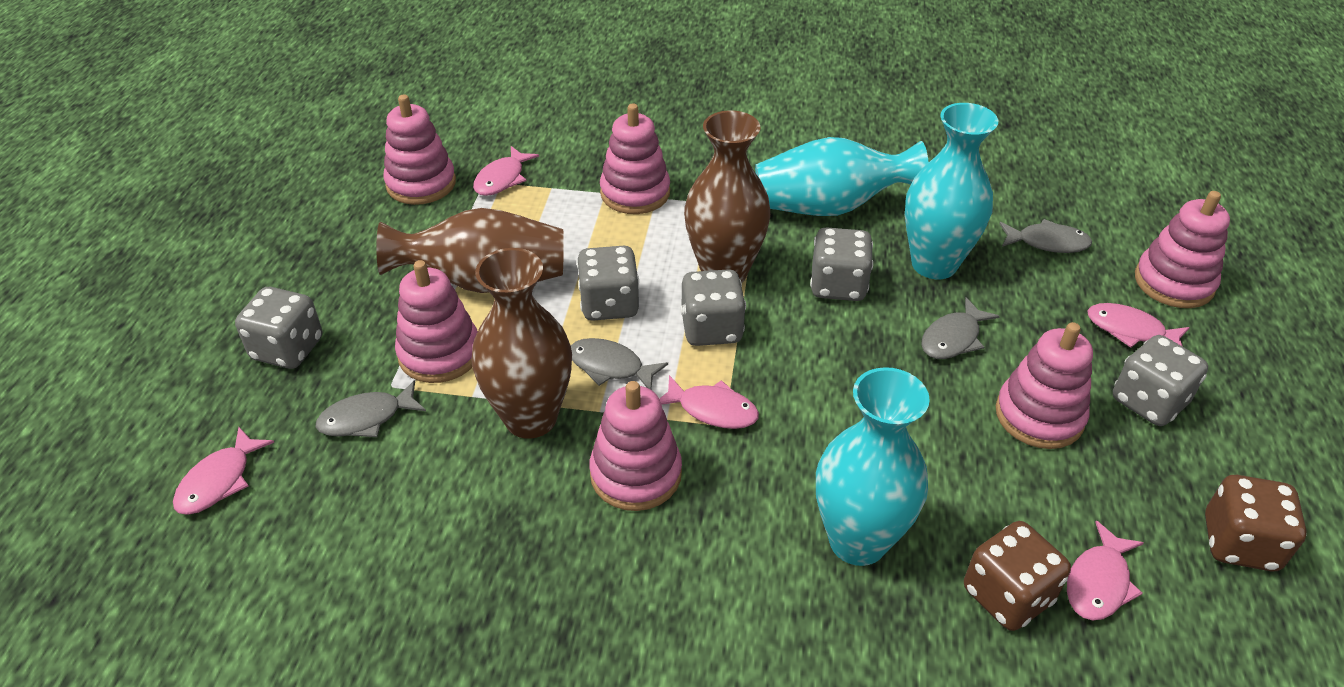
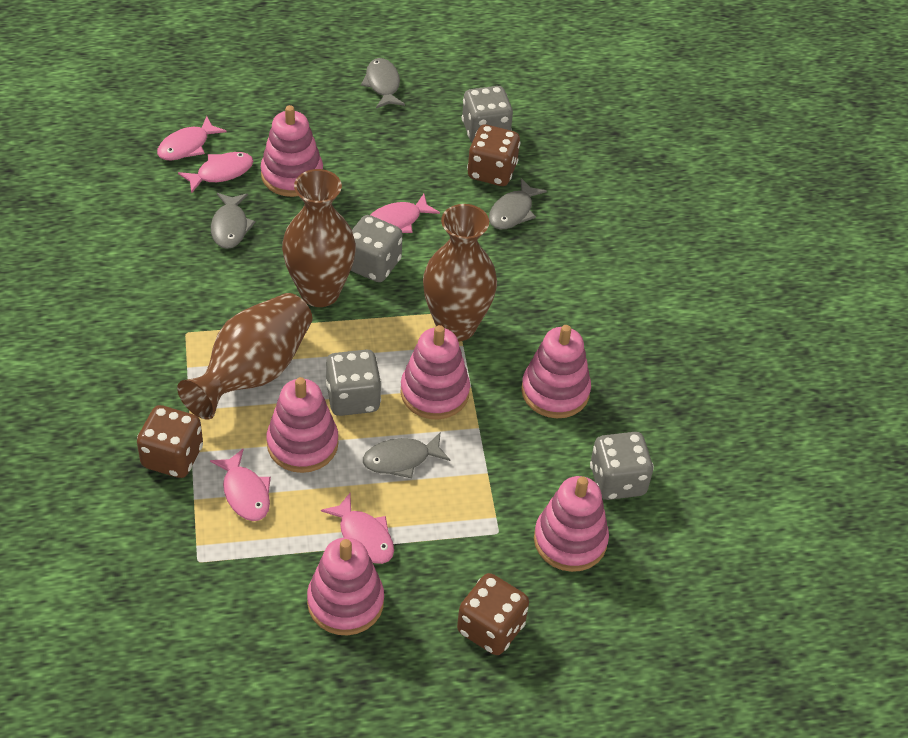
brown dice: 2 -> 3
grey dice: 5 -> 4
turquoise vase: 3 -> 0

